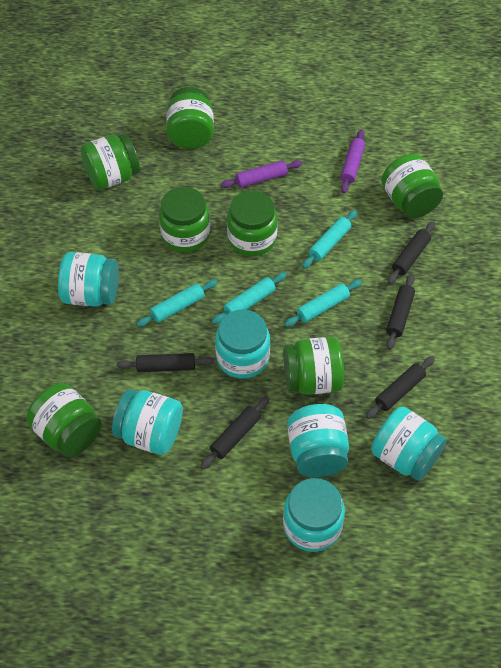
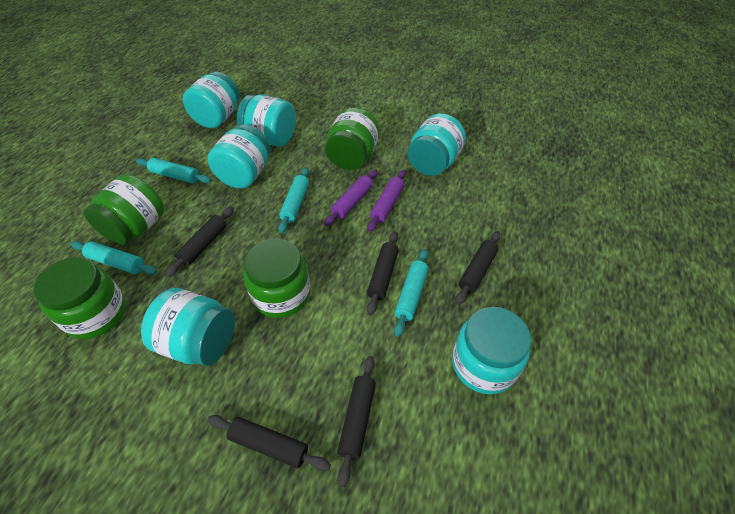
green jar: 7 -> 4

